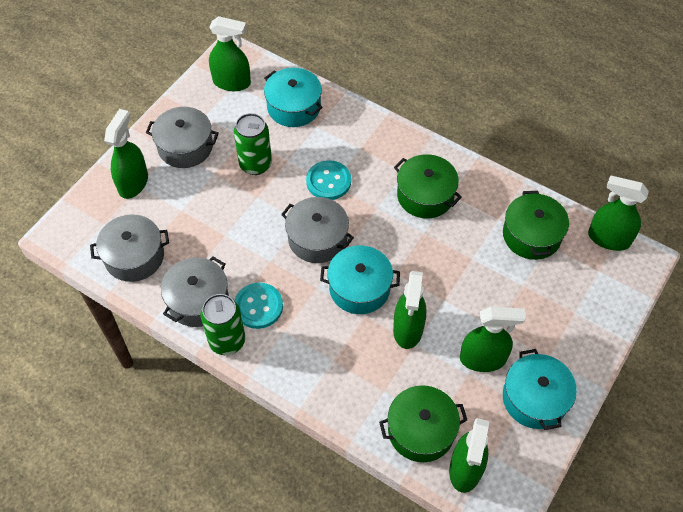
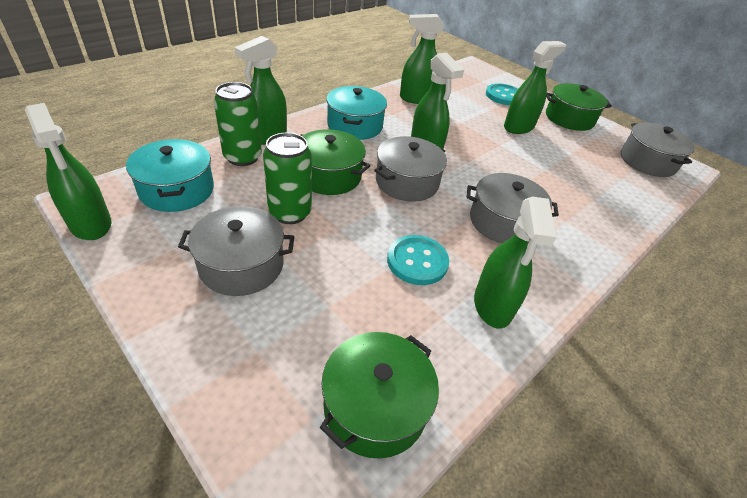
turquoise pot: 3 -> 2

